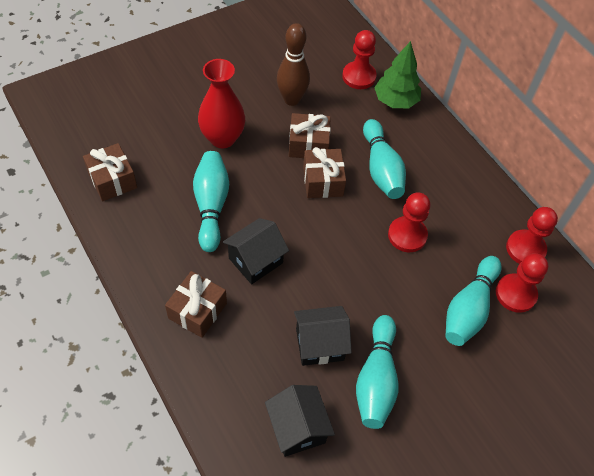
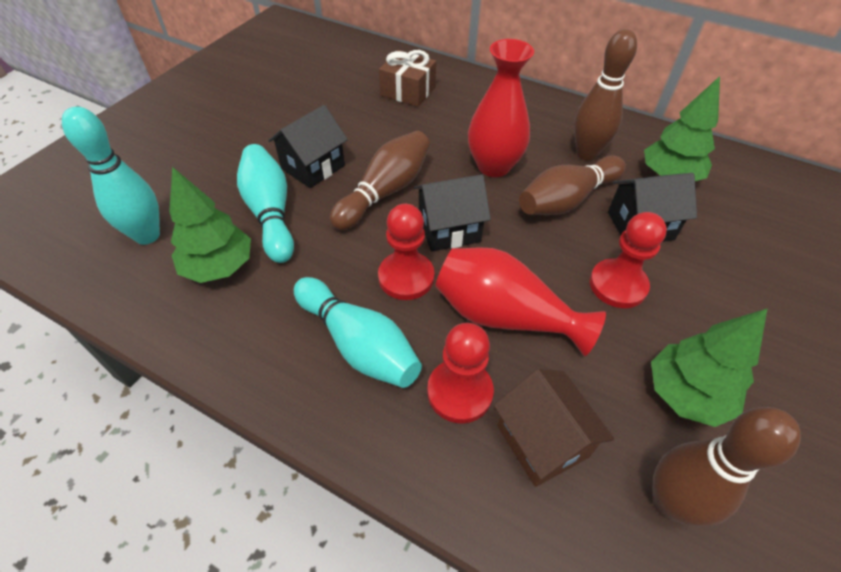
brown bowling pin: 1 -> 4
brown gift: 4 -> 1
brown house: 0 -> 1
green tree: 1 -> 3
red pawn: 4 -> 3
red vase: 1 -> 2
turquoise bowling pin: 4 -> 3

